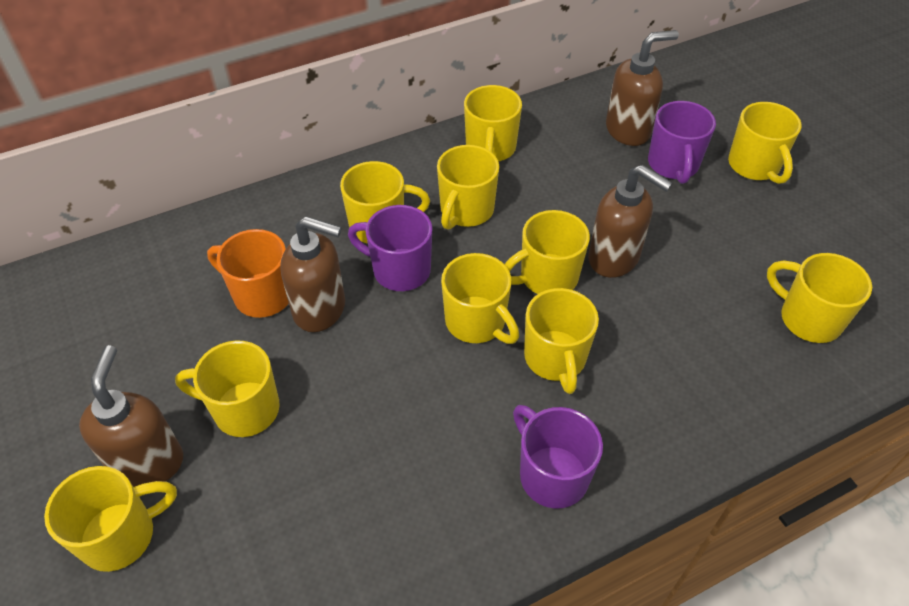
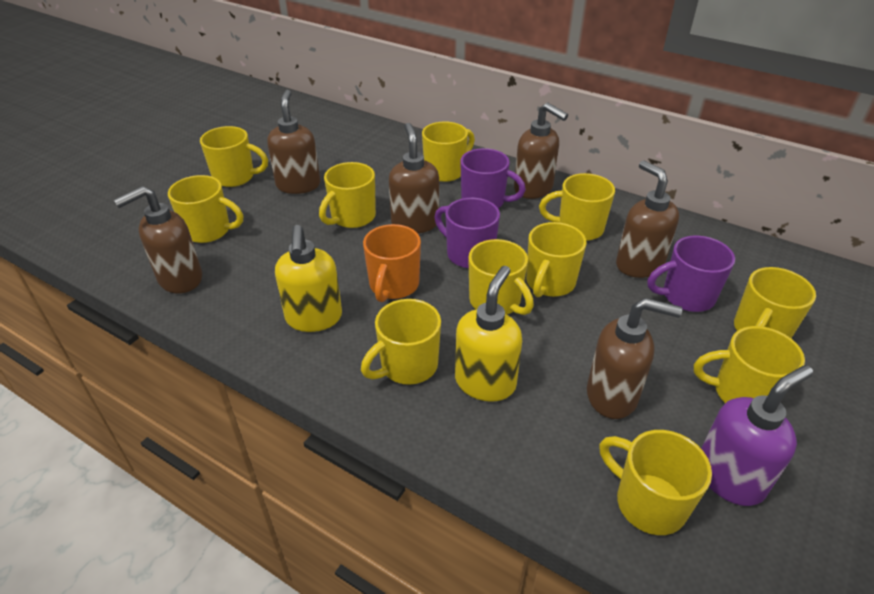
brown soap dispenser: 4 -> 6
purple soap dispenser: 0 -> 1
yellow mug: 10 -> 11
yellow soap dispenser: 0 -> 2

